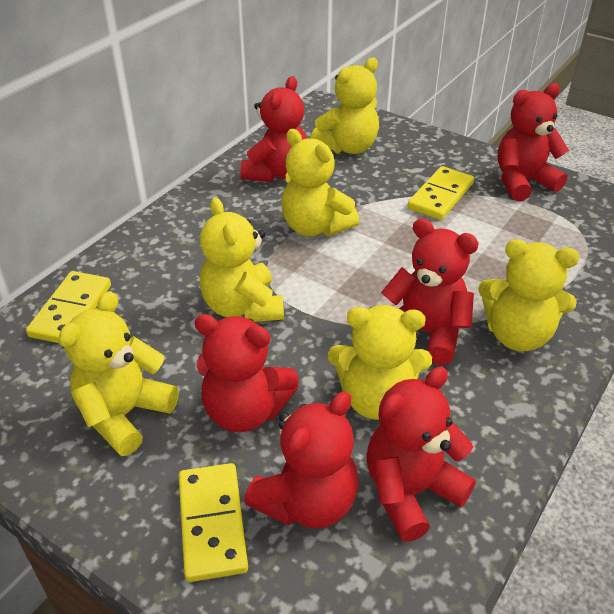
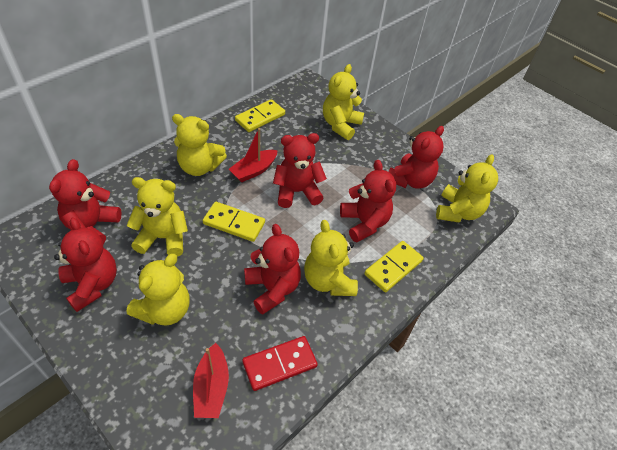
red boat: 0 -> 2
red domino: 0 -> 1

